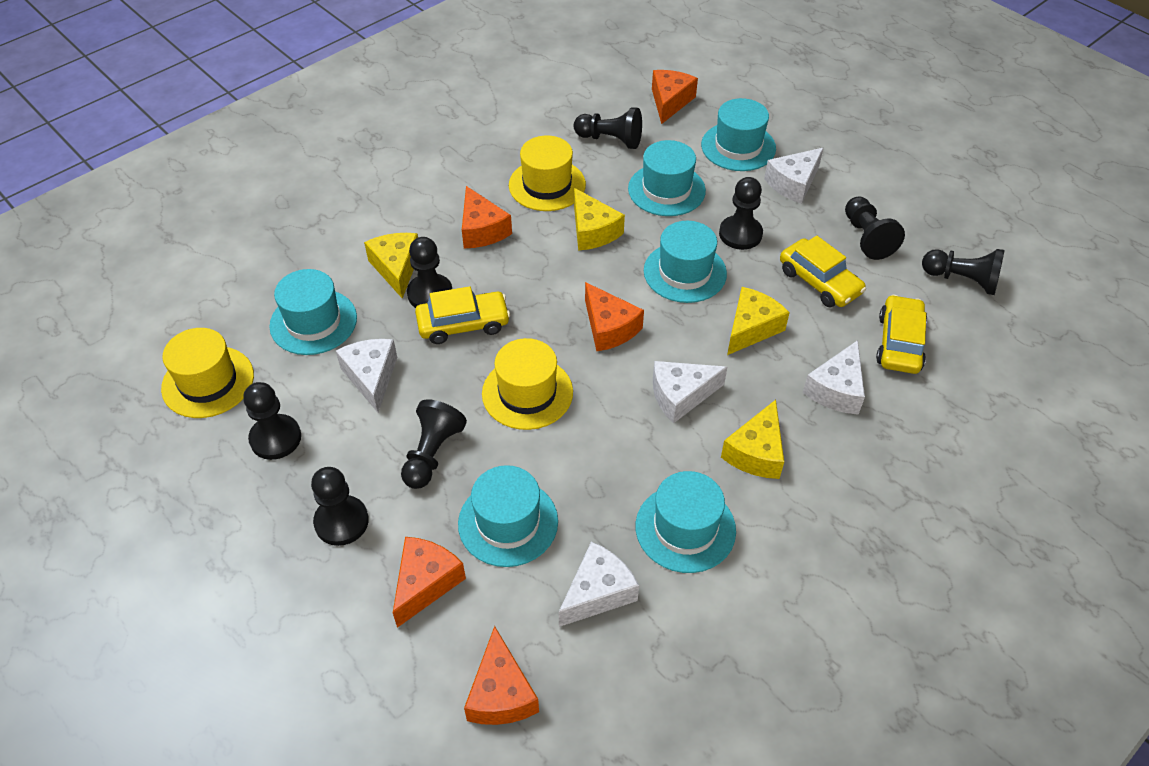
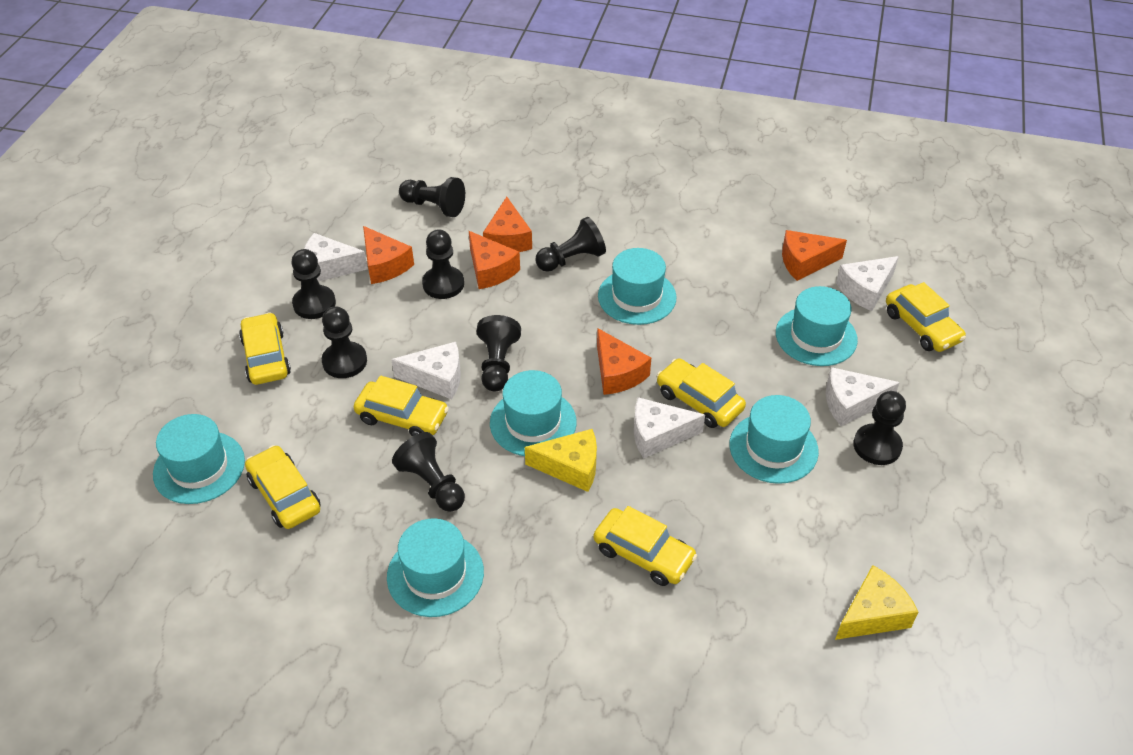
yellow car: 3 -> 6
yellow cheese: 4 -> 2
yellow hat: 3 -> 0

